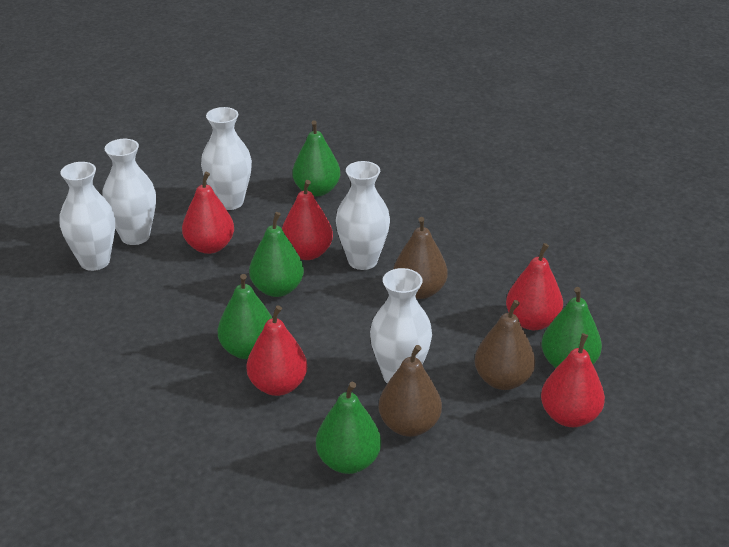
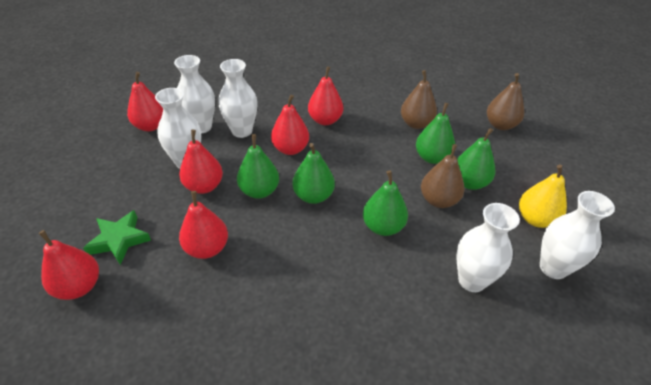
green star: 0 -> 1
red pear: 5 -> 6
yellow pear: 0 -> 1

